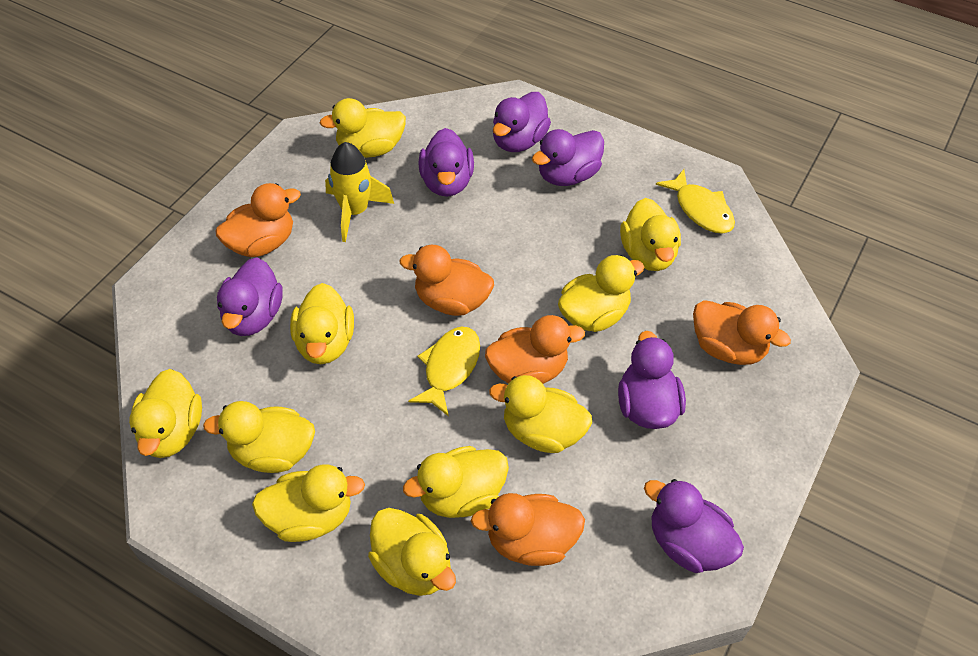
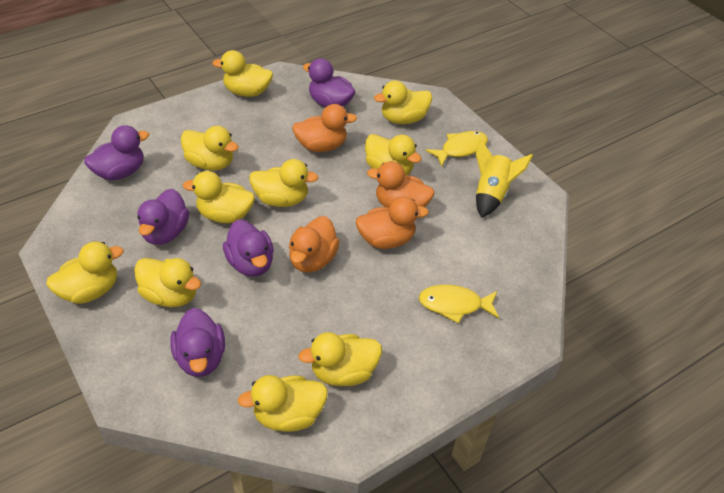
orange duck: 5 -> 4
purple duck: 6 -> 5

